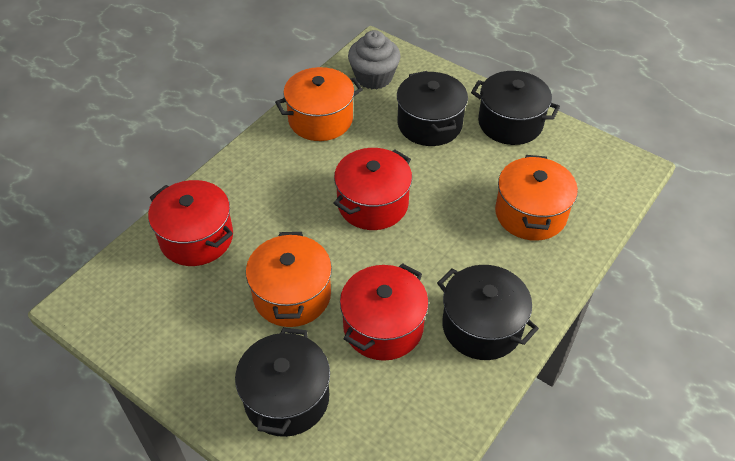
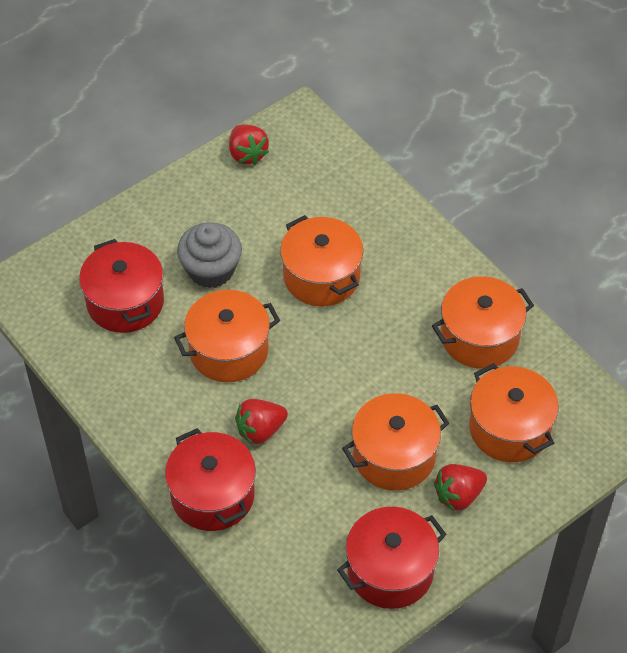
black pot: 4 -> 0
orange pot: 3 -> 5
red strawberry: 0 -> 3

